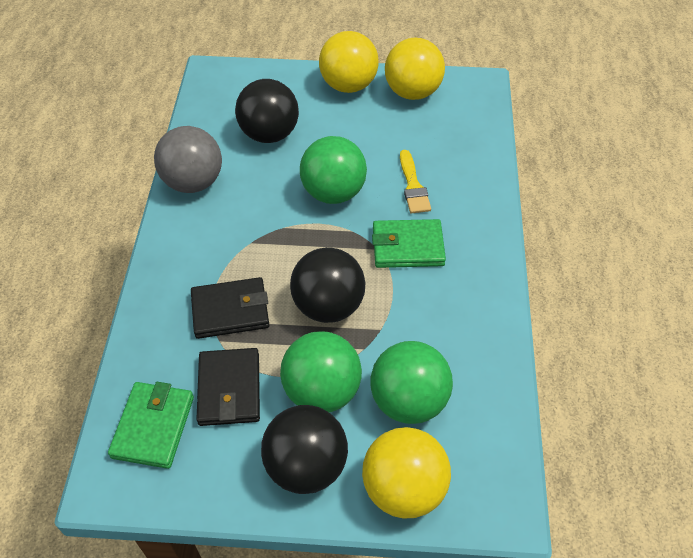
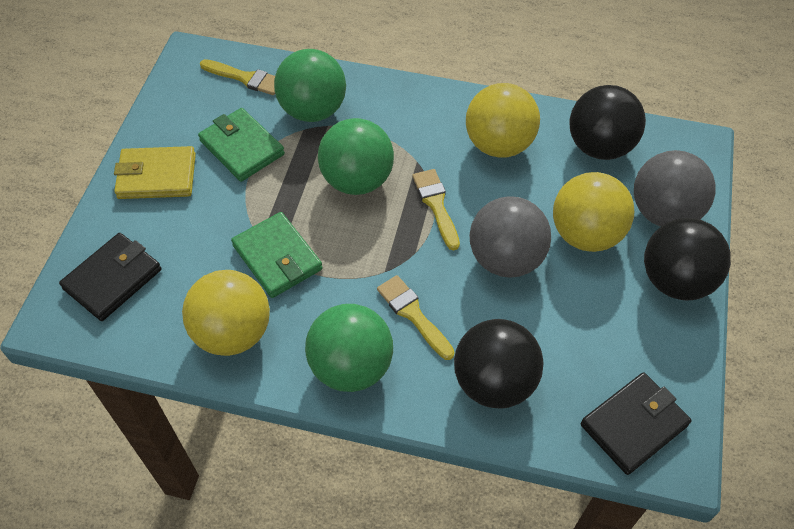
grey ball: 1 -> 2
yellow brush: 1 -> 3
yellow wallet: 0 -> 1

